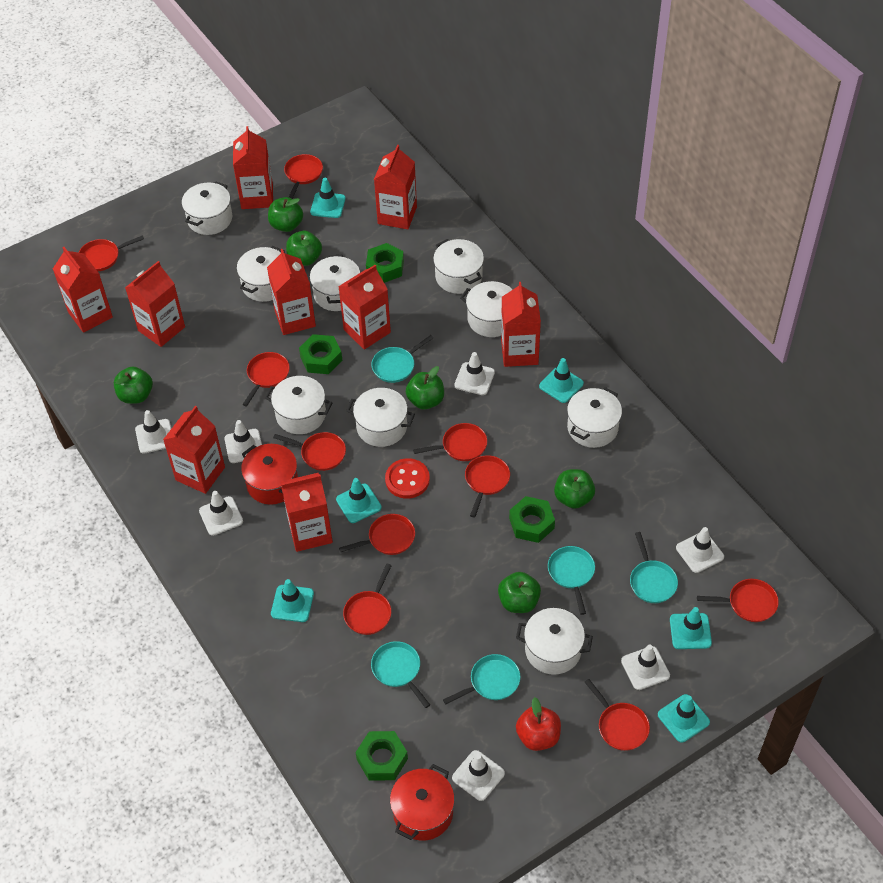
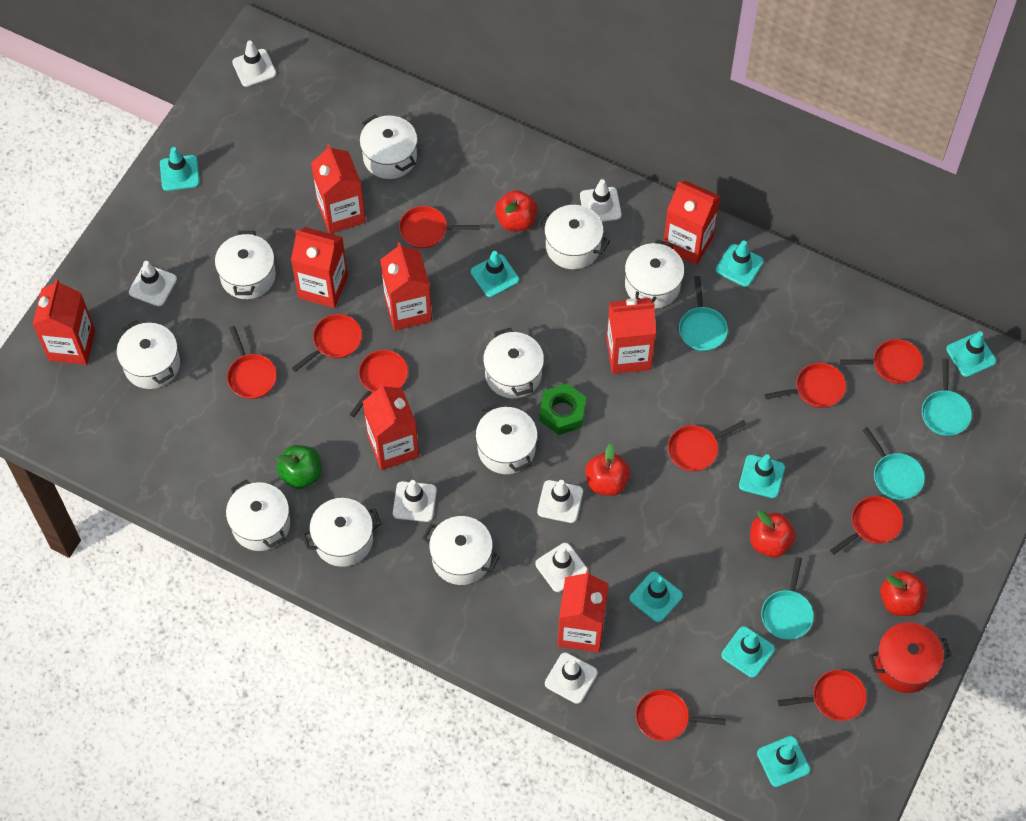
green apple: 6 -> 1
green nut: 4 -> 1
red apple: 1 -> 4
red button: 1 -> 0
red carton: 9 -> 8
red pot: 2 -> 1
turquoise pan: 5 -> 4
turquoise traffic cone: 6 -> 8
white pot: 9 -> 10

